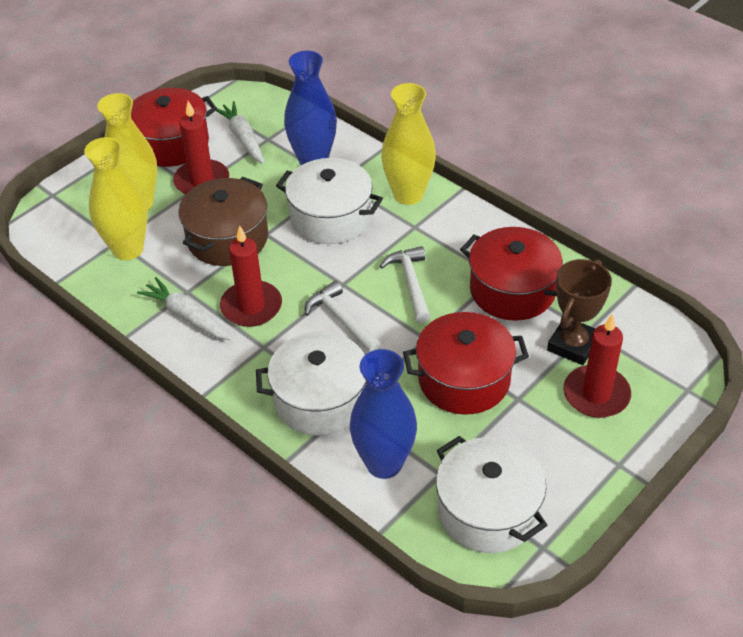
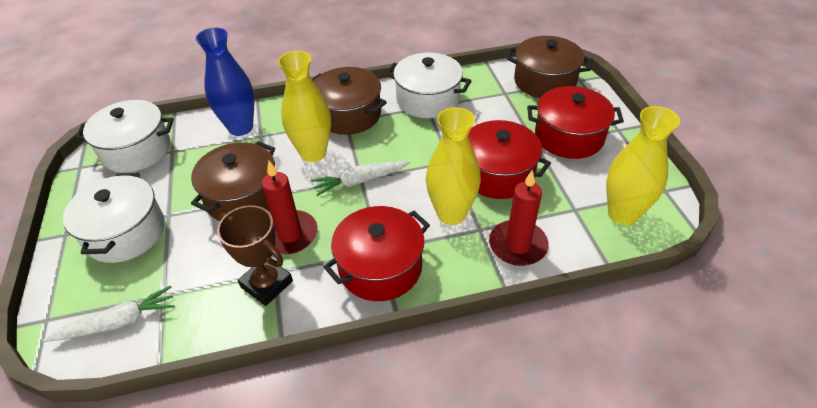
blue vase: 2 -> 1
brown pot: 1 -> 3
red candle: 3 -> 2
white hammer: 2 -> 0

